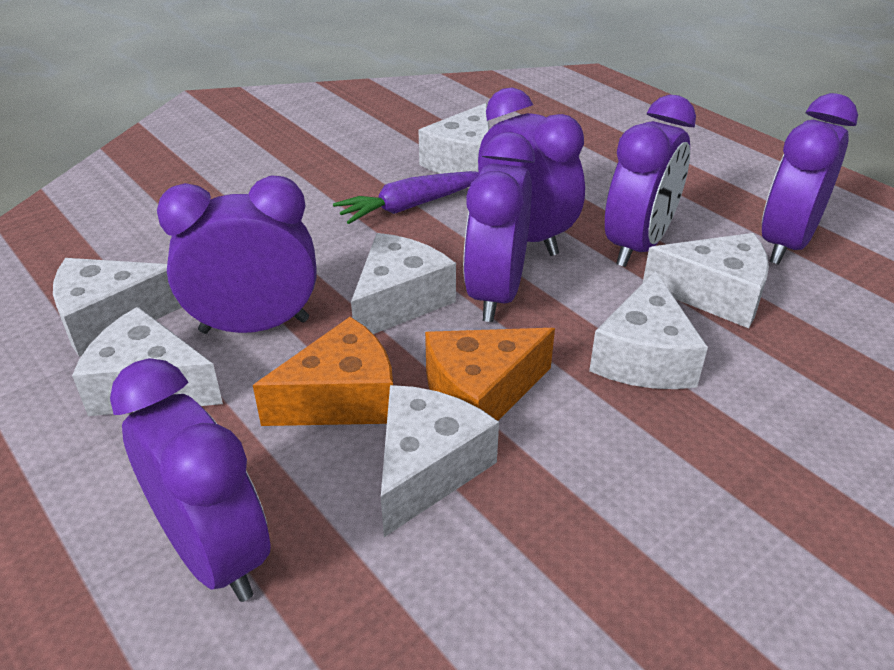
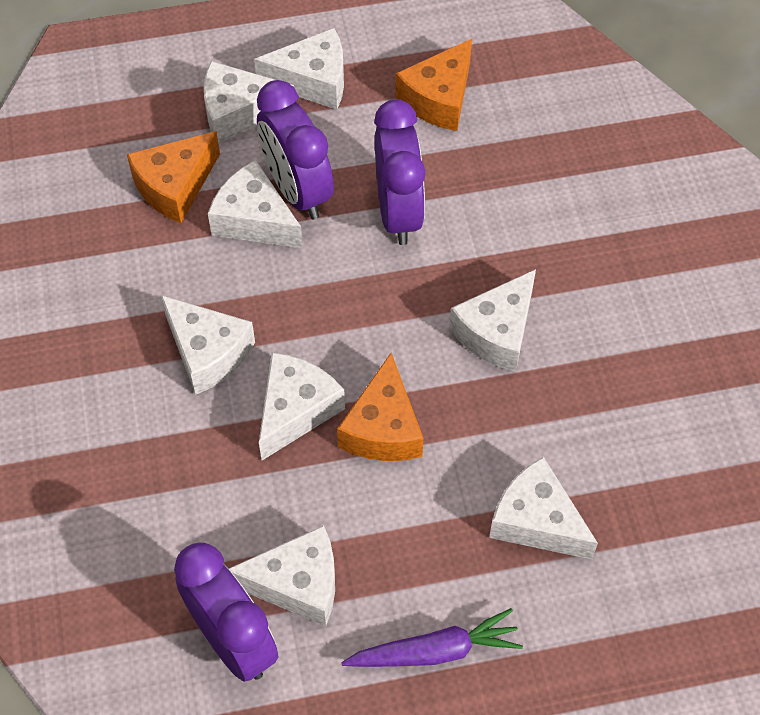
orange cheese: 2 -> 3
purple clock: 6 -> 3
white cheese: 7 -> 8

